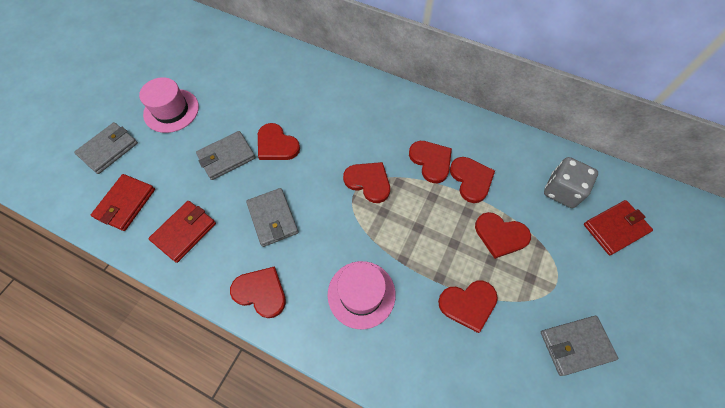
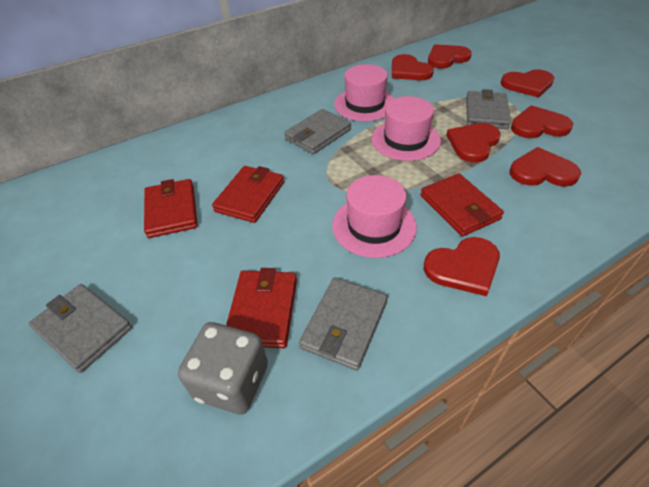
pink hat: 2 -> 3
red wallet: 3 -> 4

